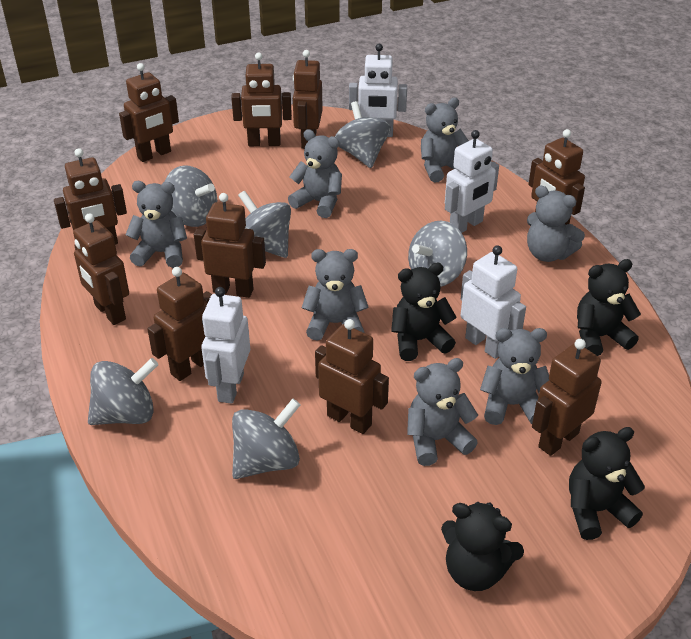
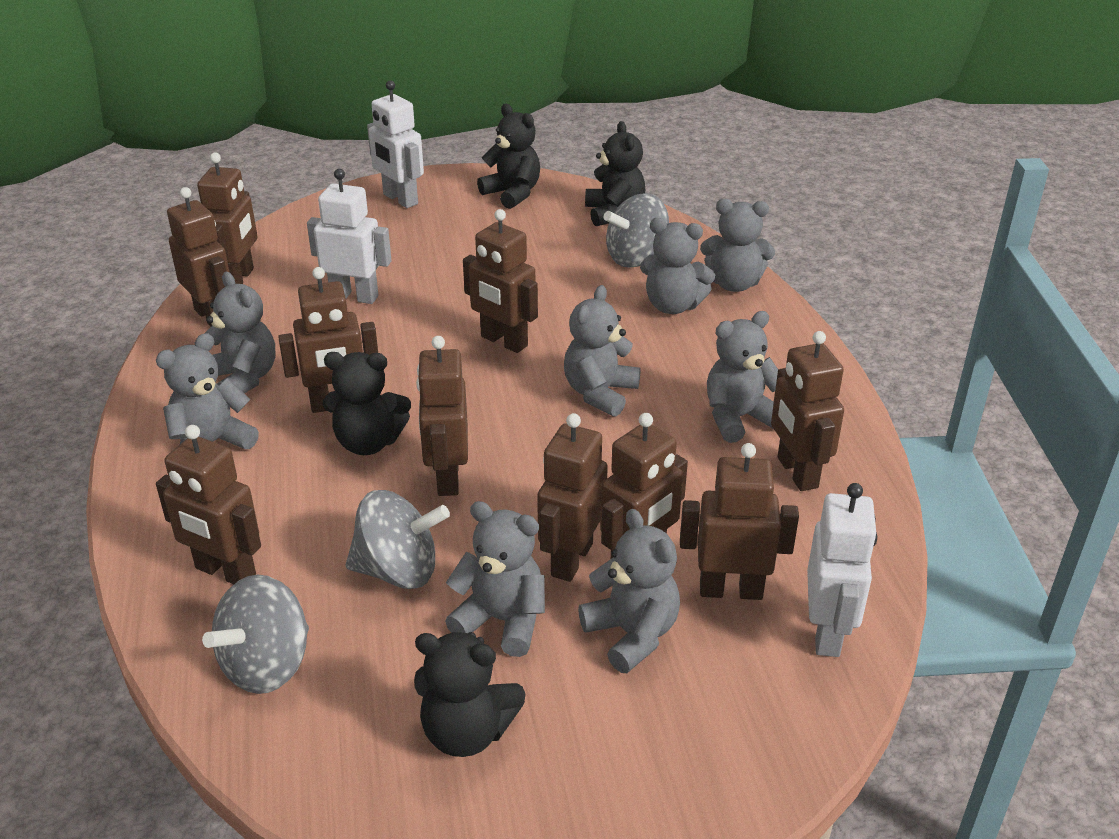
grey spinning top: 6 -> 3
grey teddy bear: 7 -> 8
white robot: 4 -> 3

